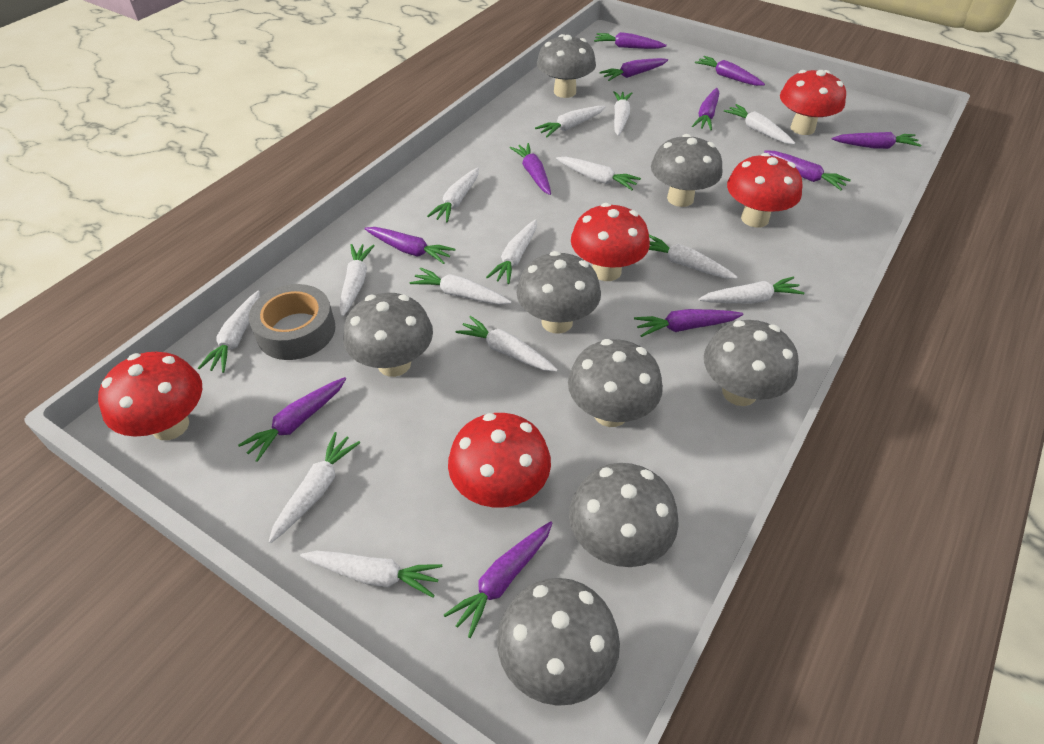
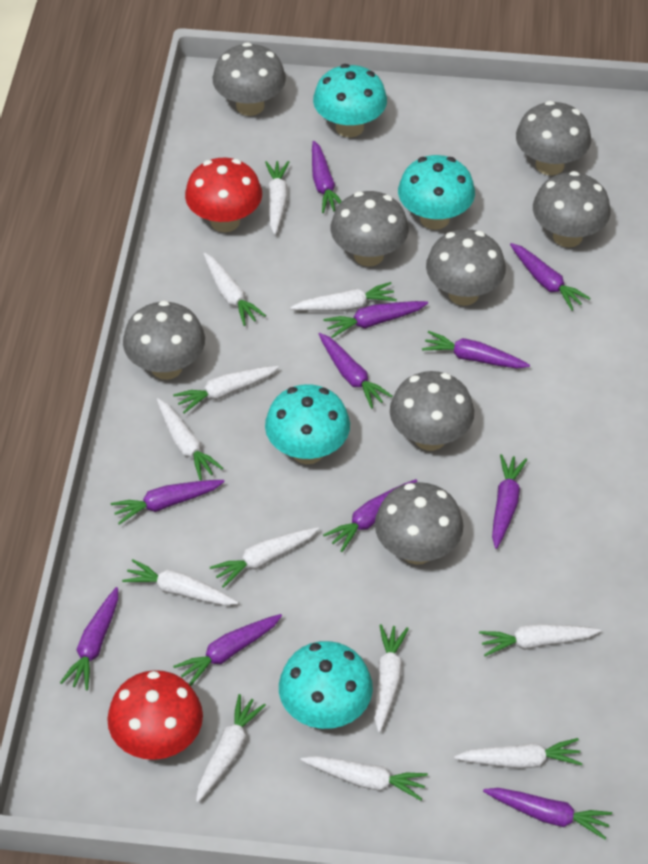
grey tape: 1 -> 0
red mushroom: 5 -> 2
turquoise mushroom: 0 -> 4
white carrot: 14 -> 12

